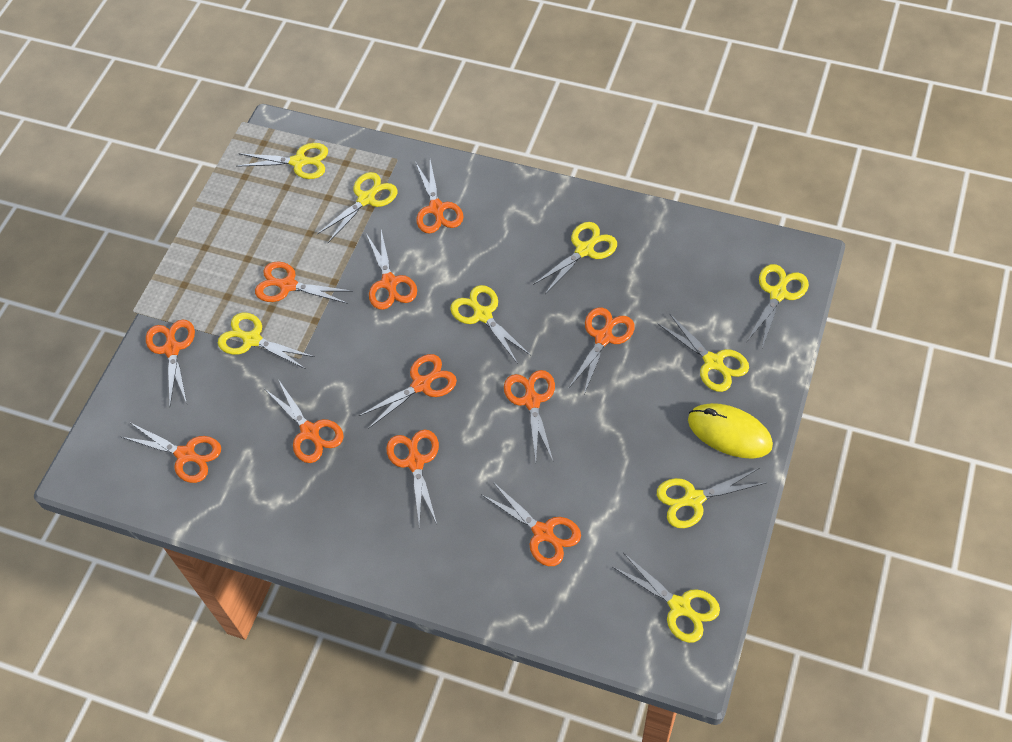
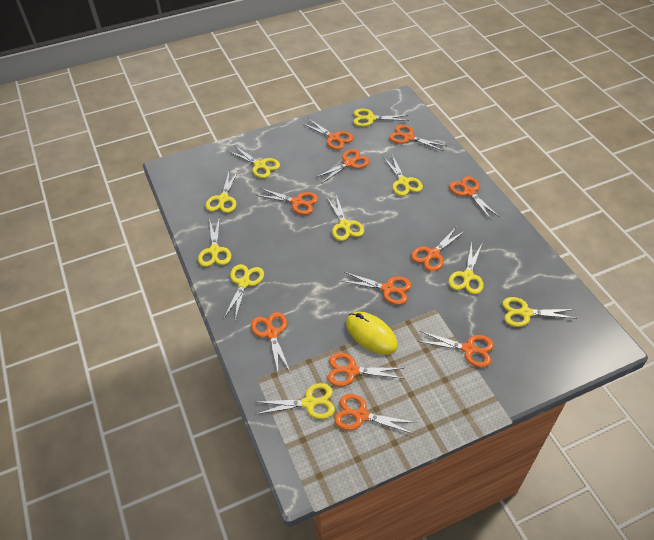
yellow scissors: 9 -> 10

